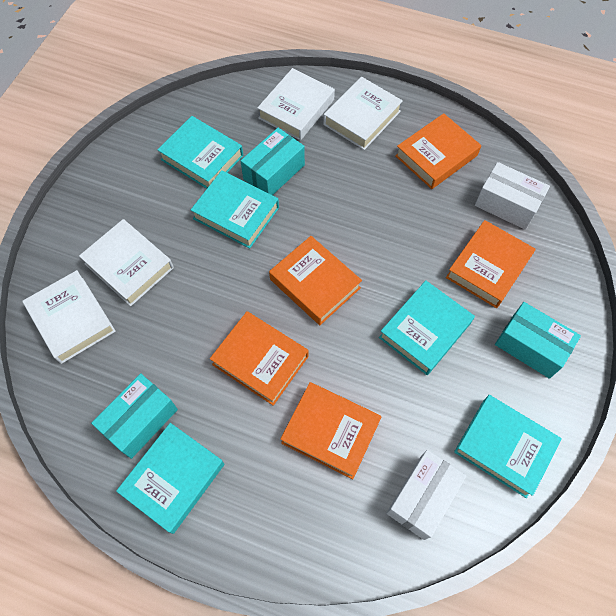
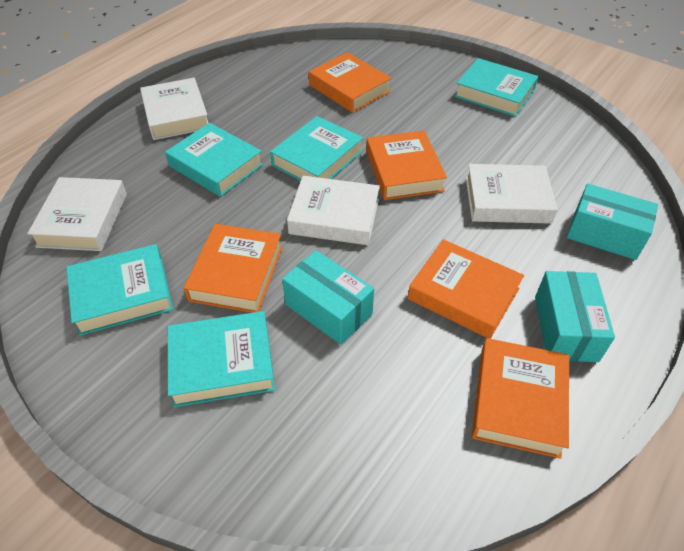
white box: 2 -> 0

